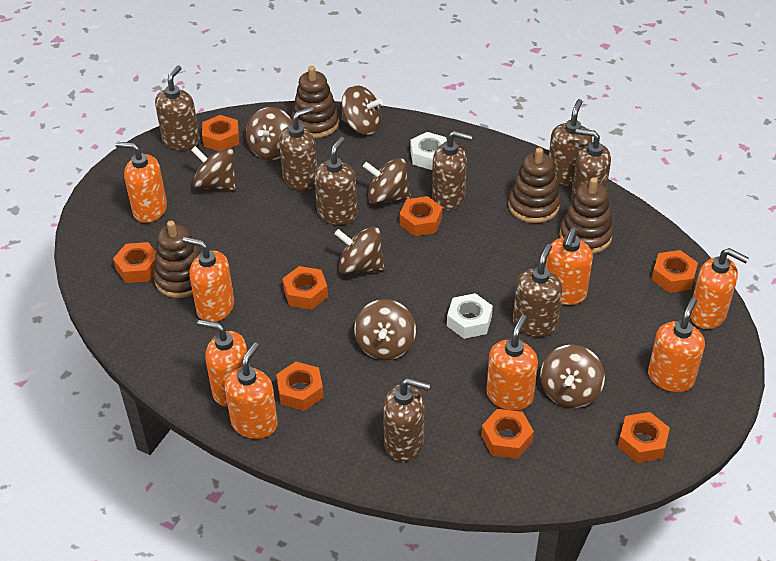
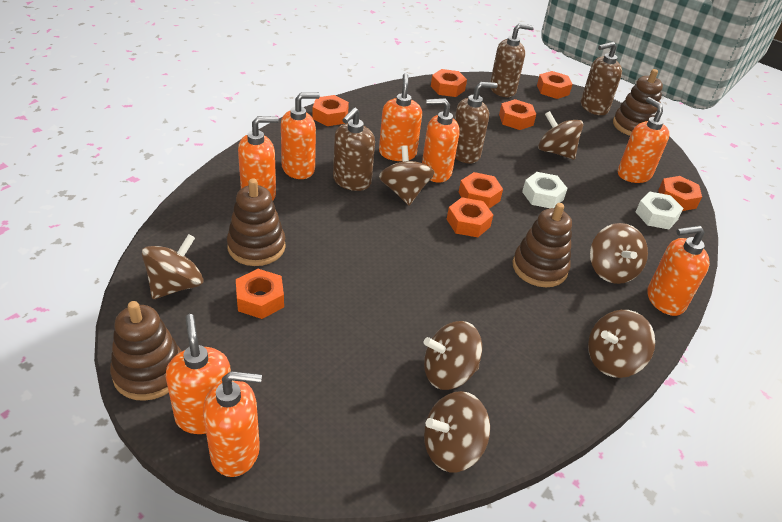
brown soap dispenser: 8 -> 4

